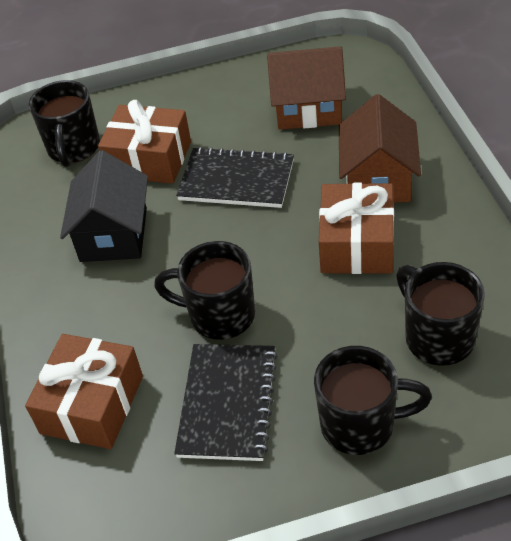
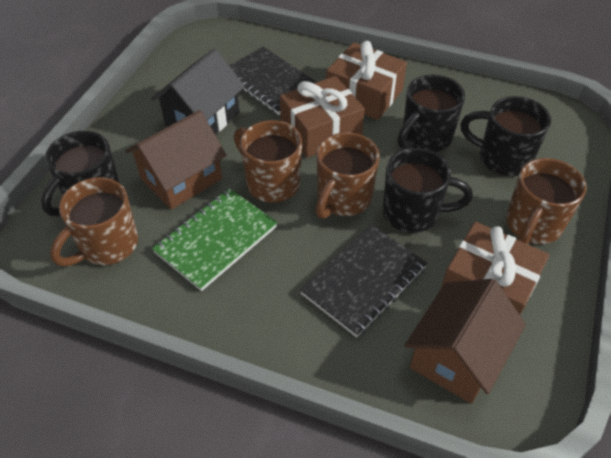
brown mug: 0 -> 4
green notebook: 0 -> 1

